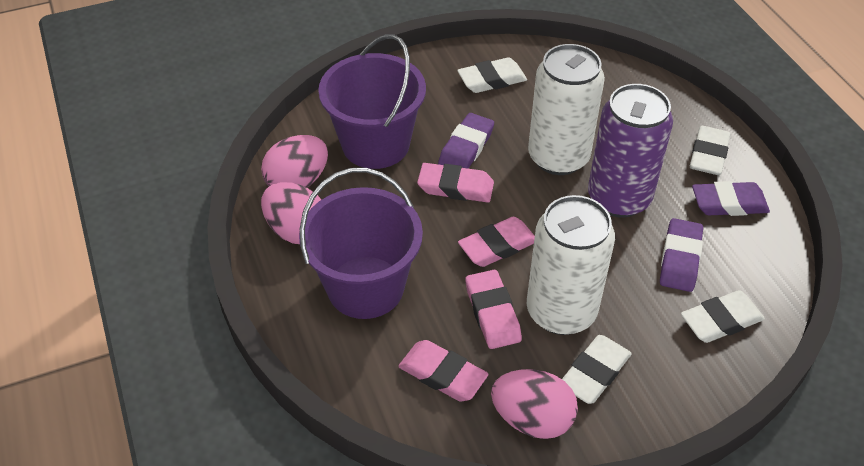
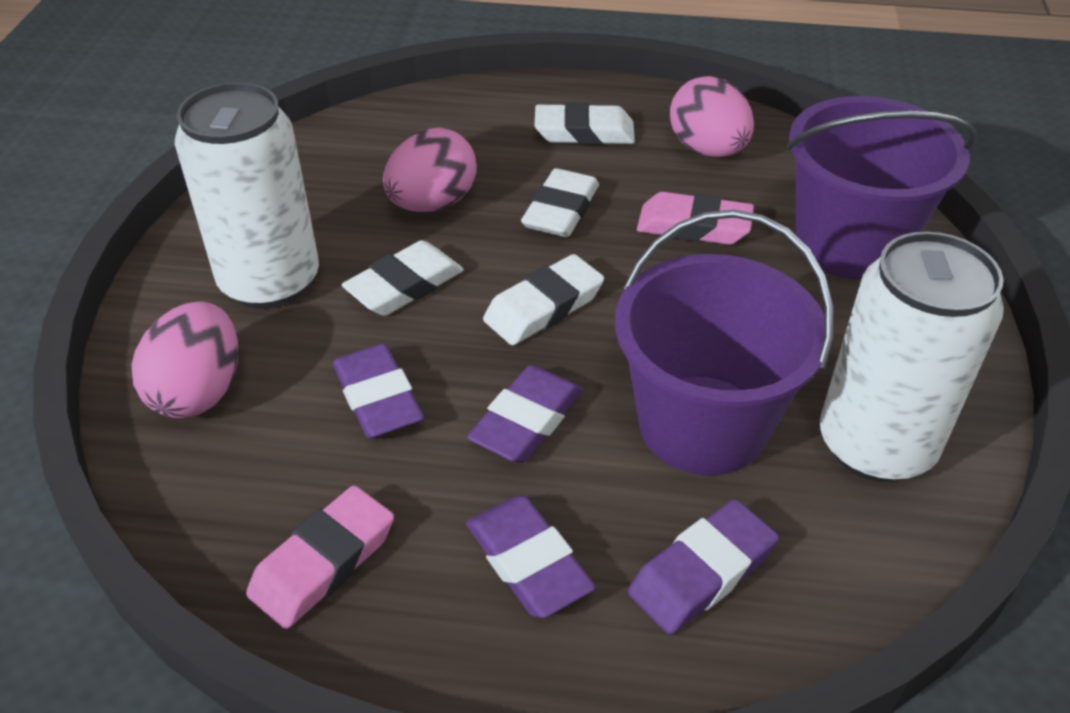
pink eraser: 4 -> 2
purple can: 1 -> 0
purple eraser: 3 -> 4

